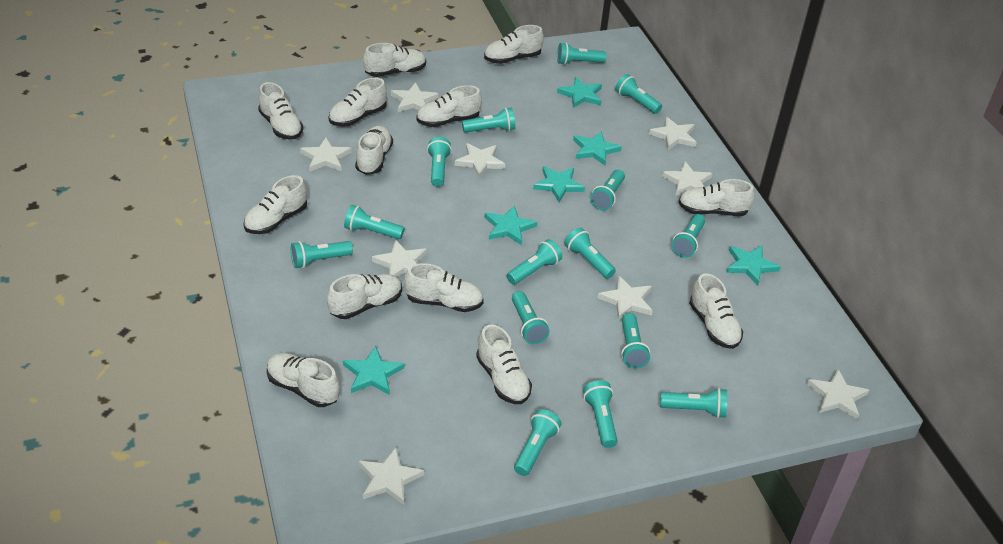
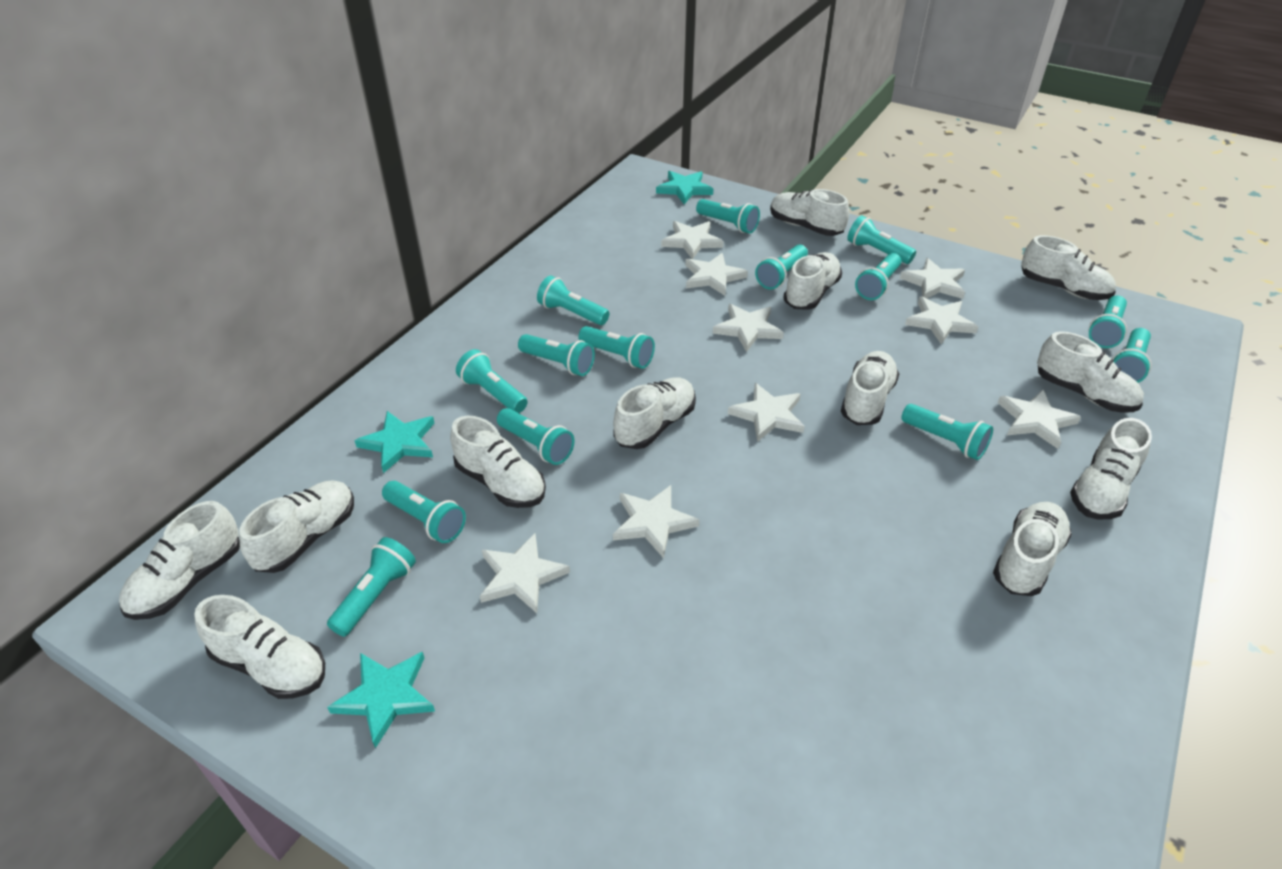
turquoise flashlight: 15 -> 14
turquoise star: 6 -> 3
white shoe: 13 -> 12

